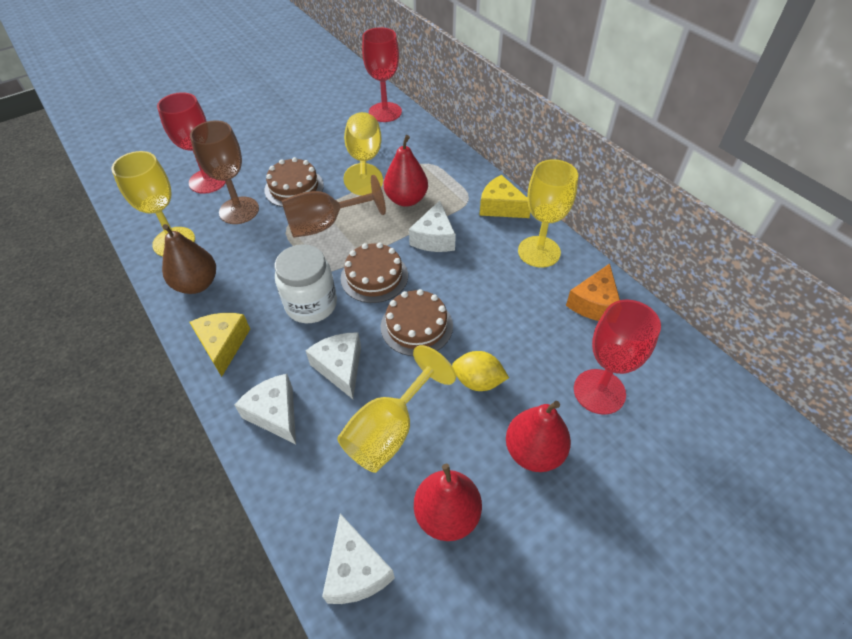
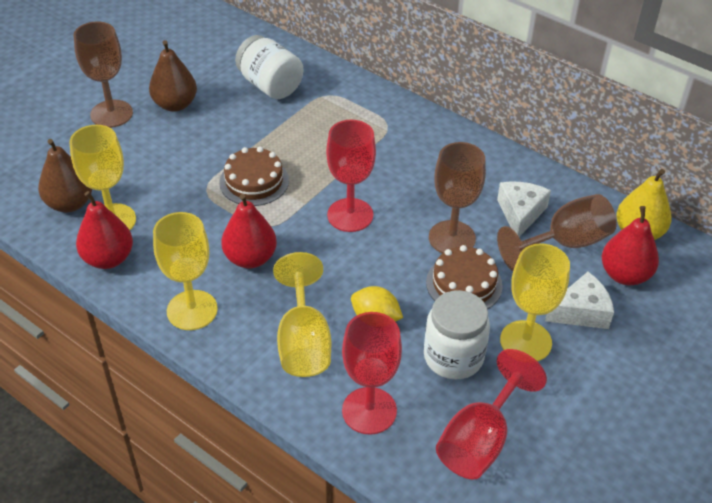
brown cake: 3 -> 2
brown goblet: 2 -> 3
brown pear: 1 -> 2
orange cheese: 1 -> 0
white cheese: 4 -> 2
white jar: 1 -> 2
yellow cheese: 2 -> 0
yellow pear: 0 -> 1

